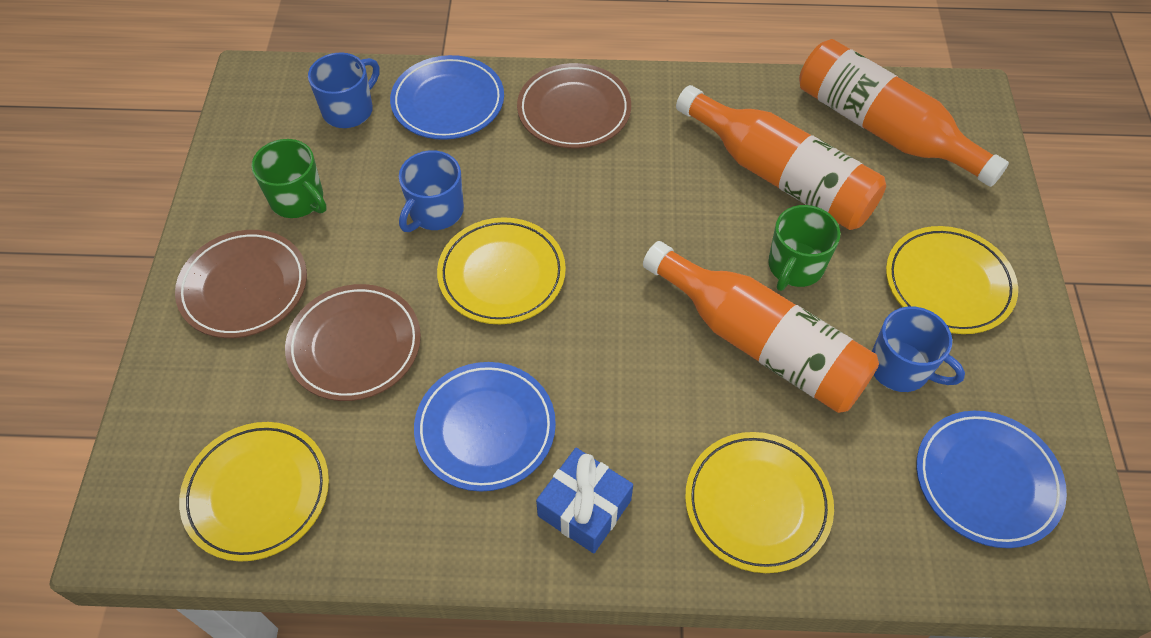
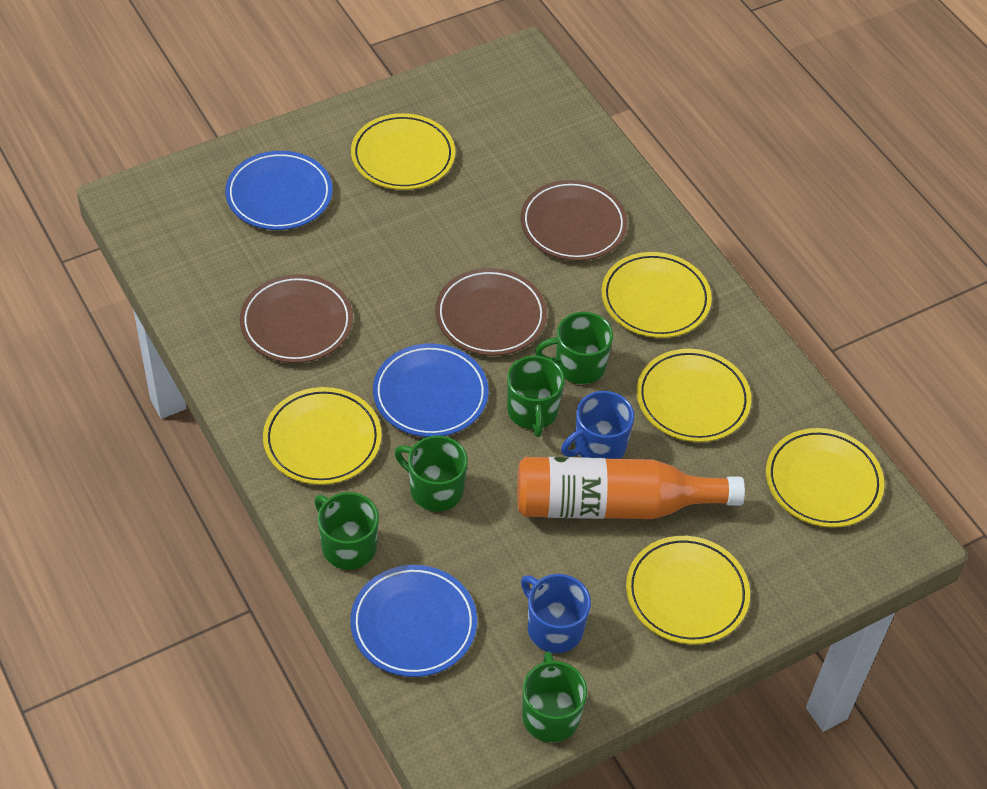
blue gift: 1 -> 0
blue mug: 3 -> 2
green mug: 2 -> 5
orange bottle: 3 -> 1
yellow plate: 4 -> 6

